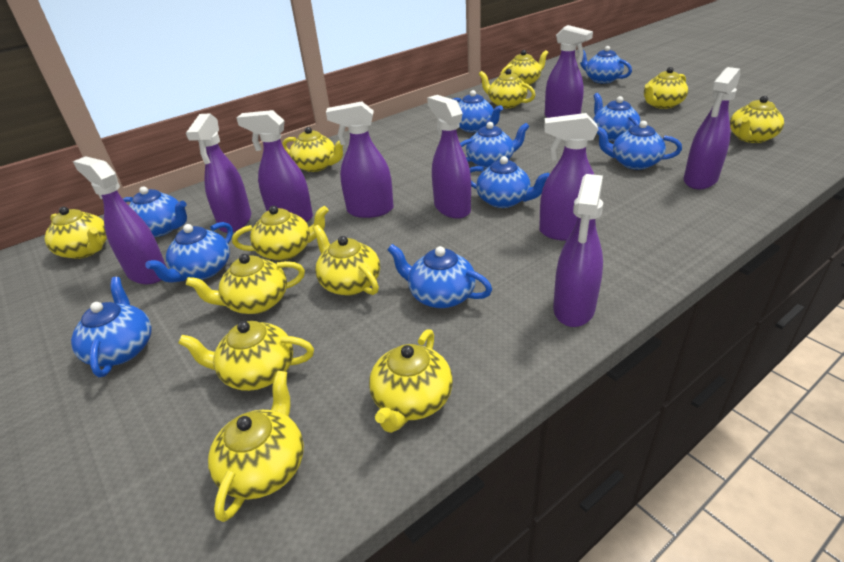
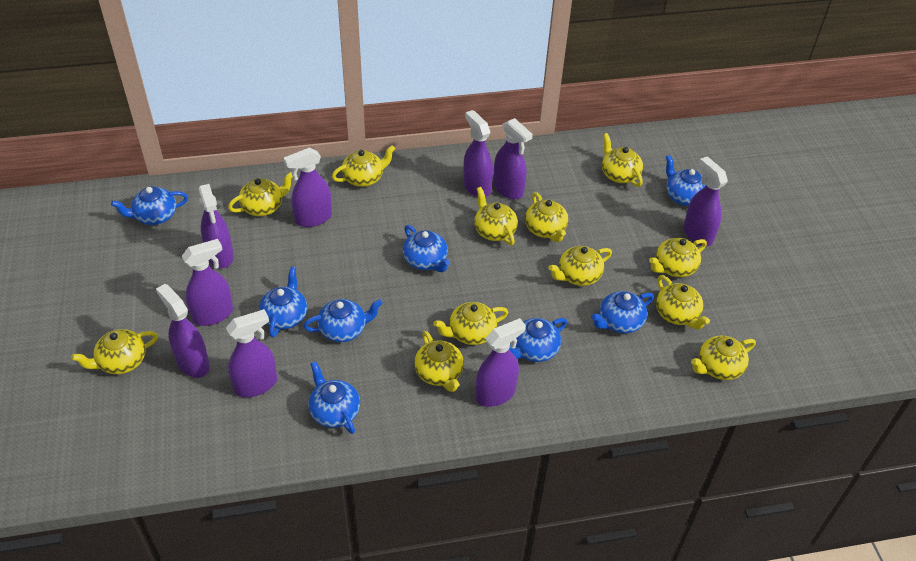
blue teapot: 10 -> 8

